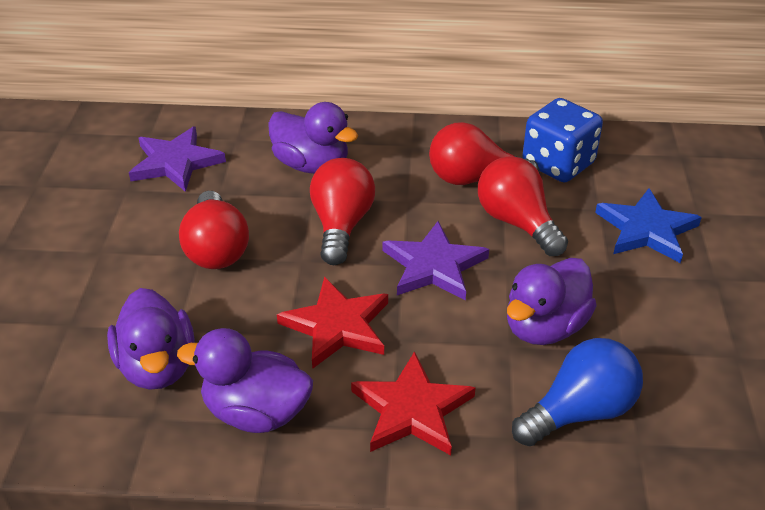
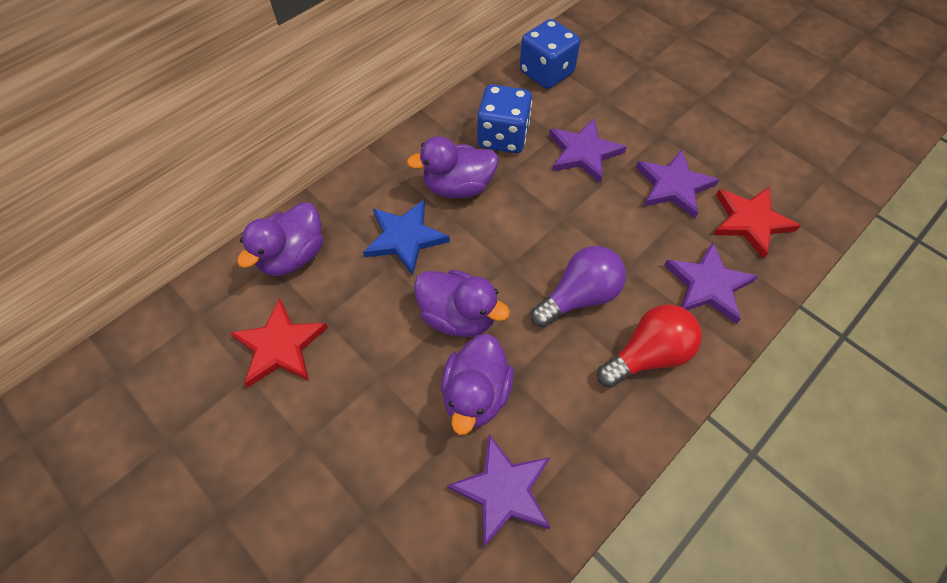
blue dice: 1 -> 2
blue light bulb: 1 -> 0
purple light bulb: 0 -> 1
purple star: 2 -> 4
red light bulb: 4 -> 1

